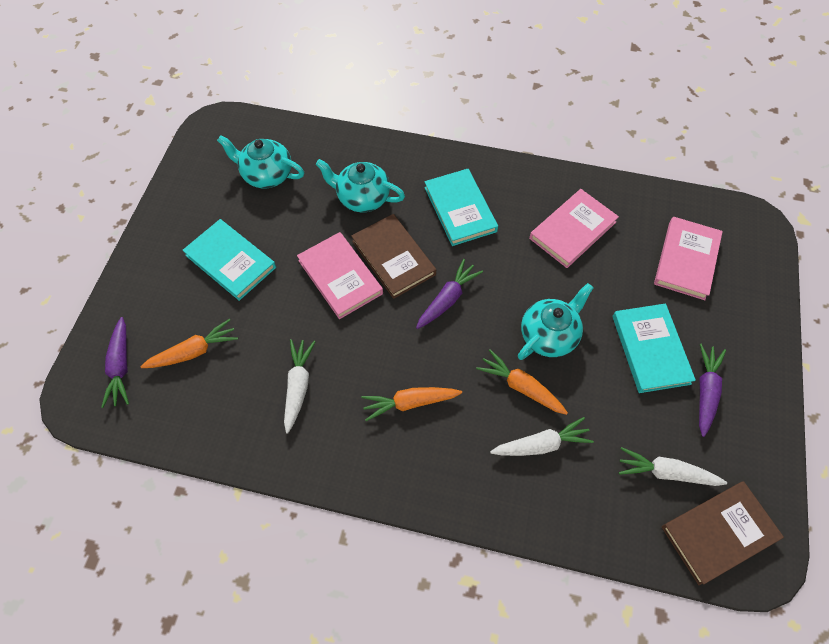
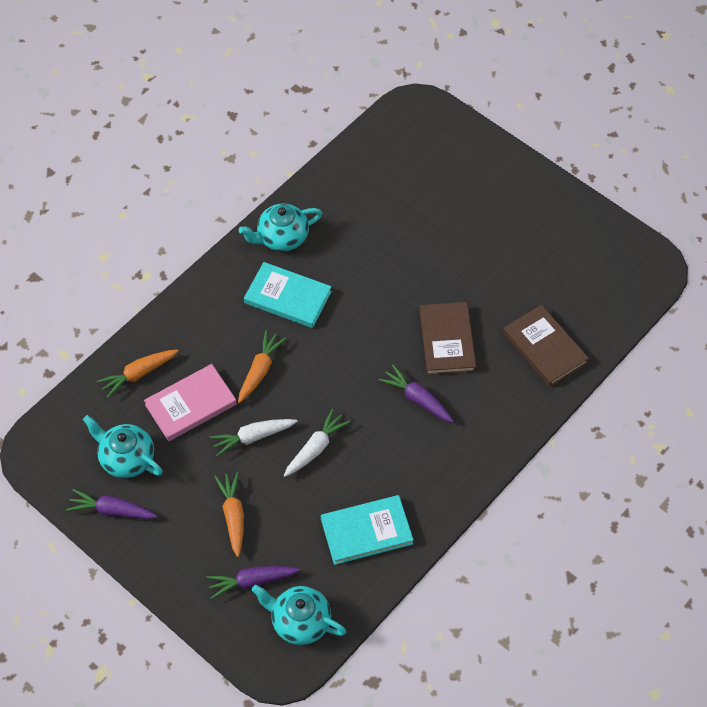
pink book: 3 -> 1
turquoise book: 3 -> 2
white carrot: 3 -> 2

